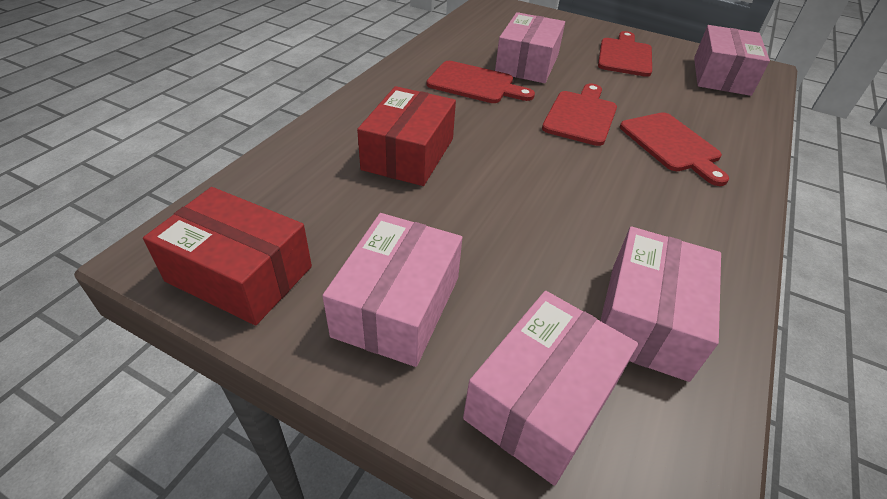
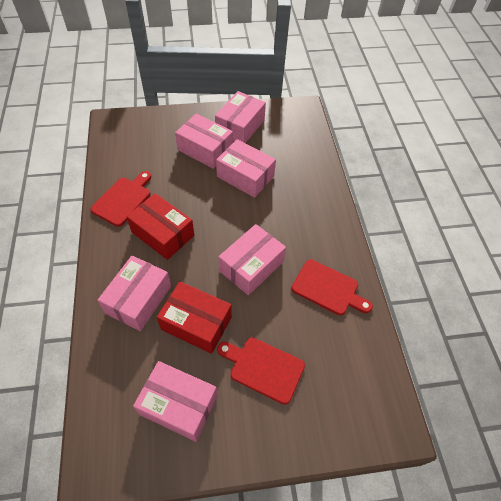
pink box: 5 -> 6
red cutting board: 4 -> 3

